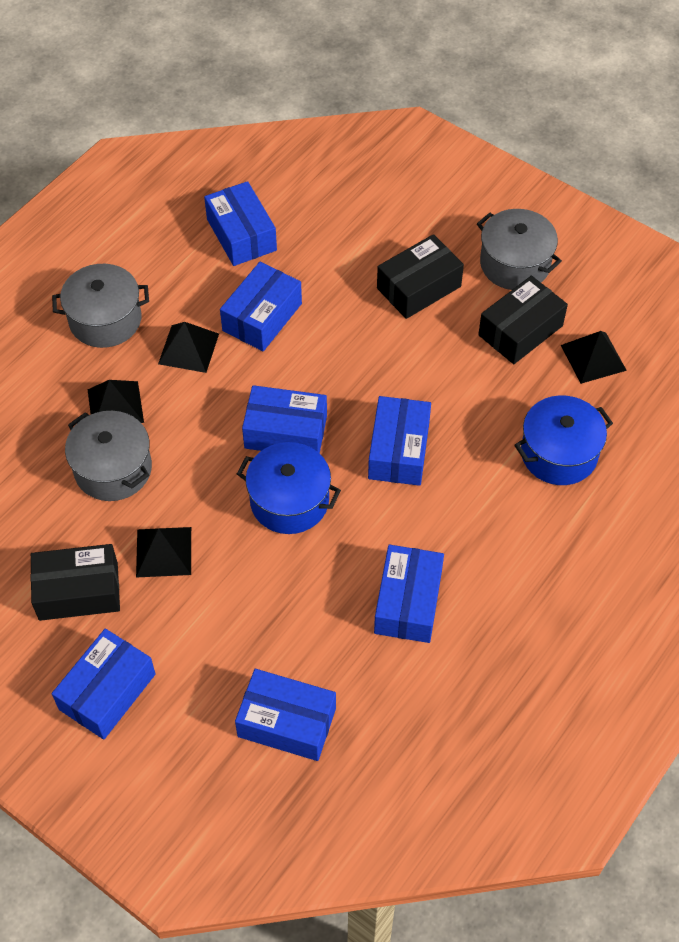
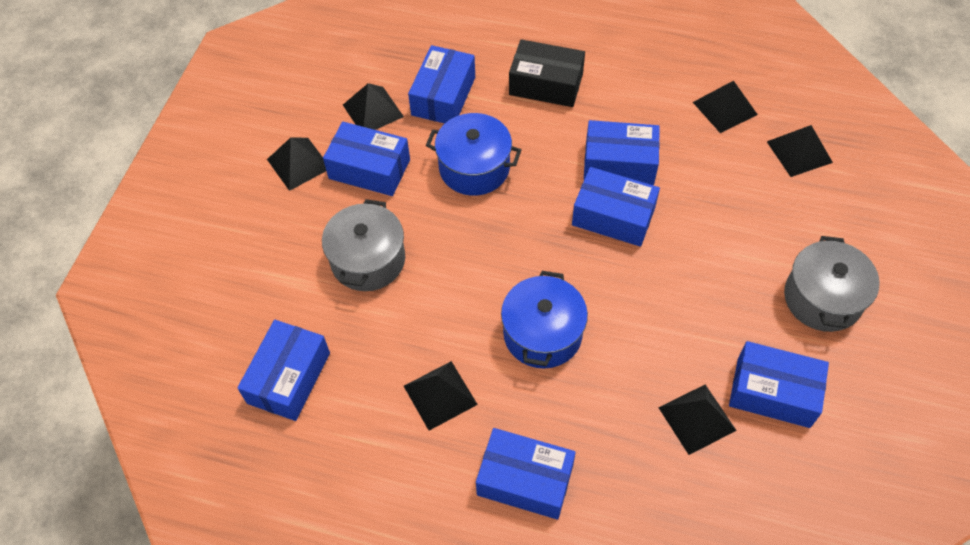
black box: 3 -> 1
black pyramid: 4 -> 6
grey pot: 3 -> 2

